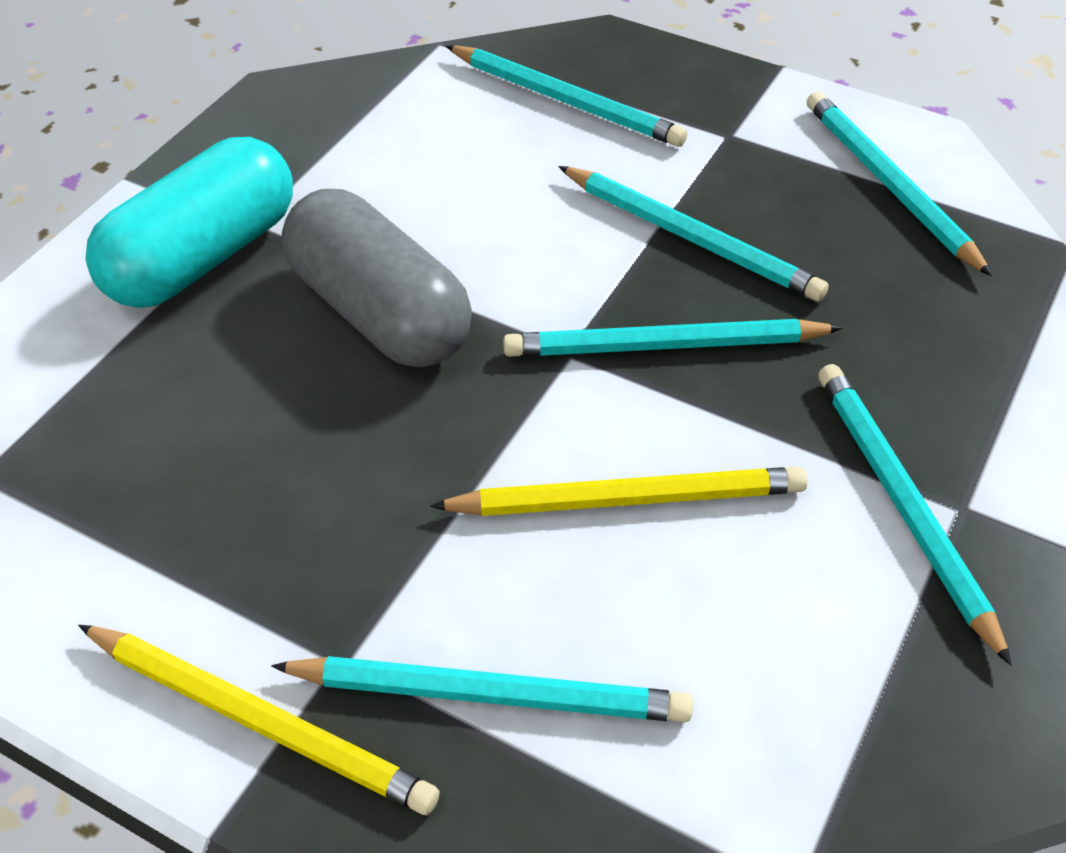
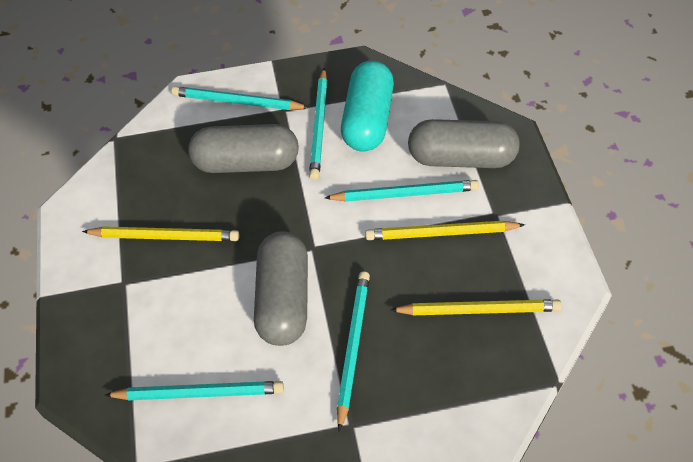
grey capsule: 1 -> 3
turquoise pencil: 6 -> 5
yellow pencil: 2 -> 3

